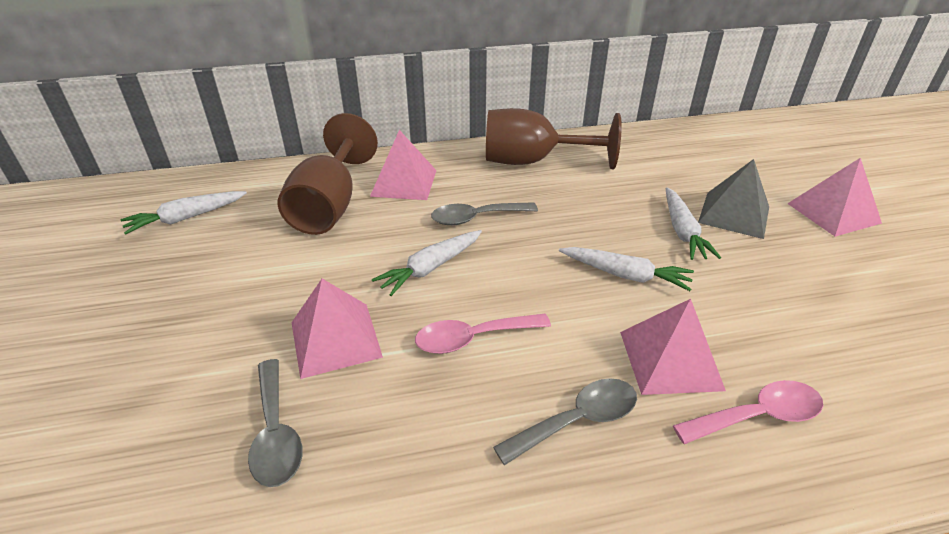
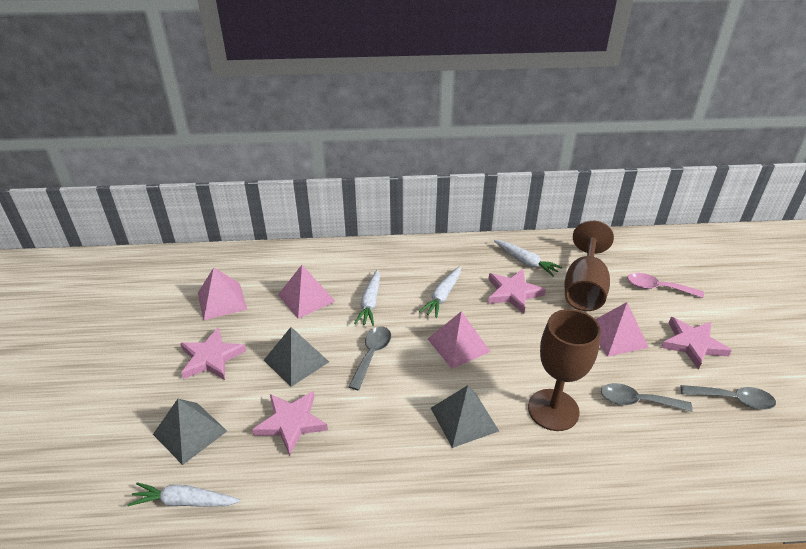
grey pyramid: 1 -> 3
pink spoon: 2 -> 1
pink star: 0 -> 4

